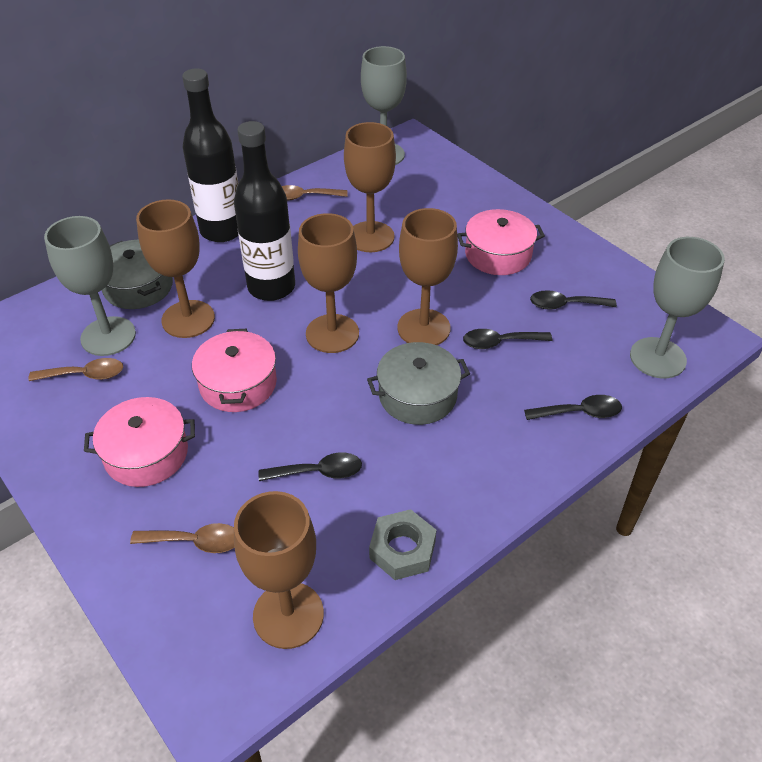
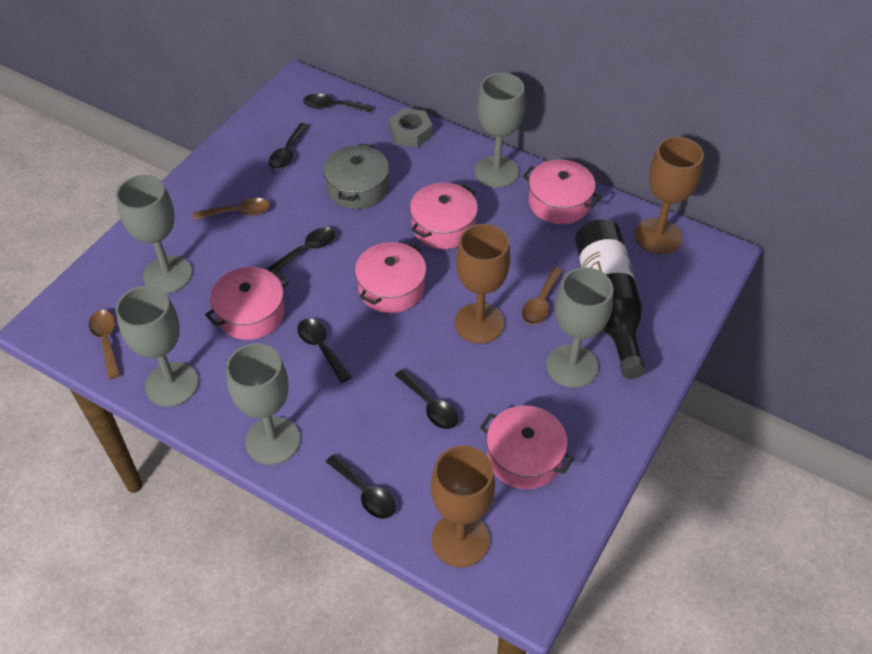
black bottle: 2 -> 1
black spoon: 4 -> 6
brown goblet: 5 -> 3
grey goblet: 3 -> 5
grey pot: 2 -> 1
pink pot: 3 -> 5

